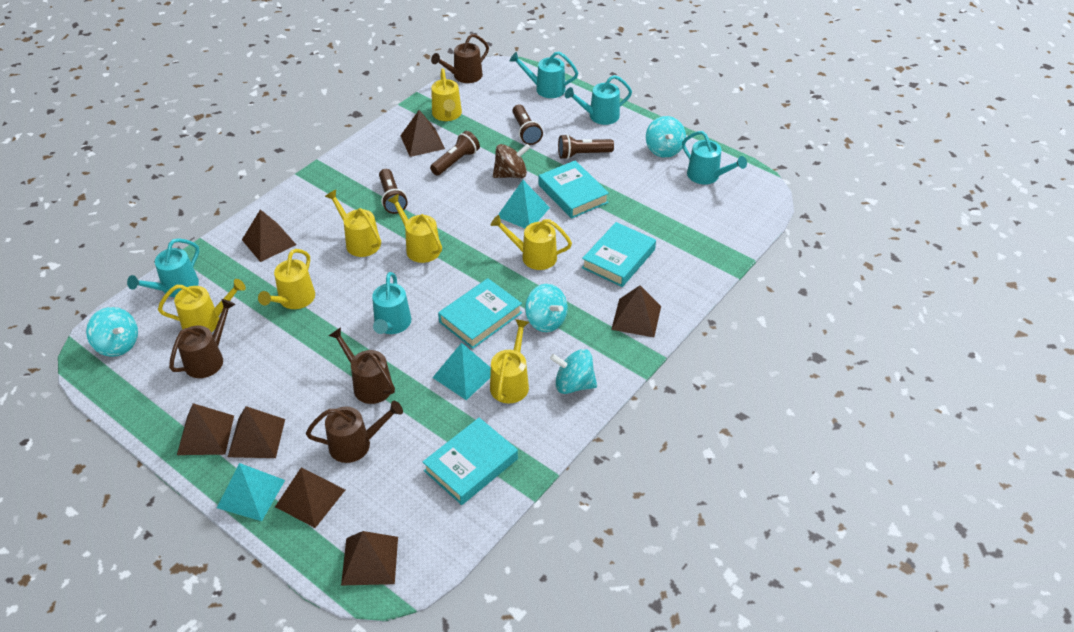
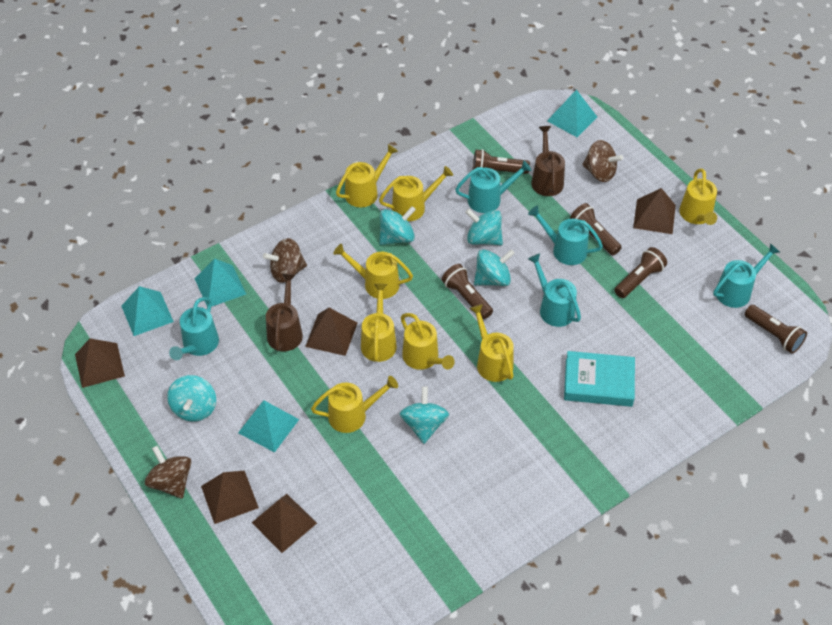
brown flashlight: 4 -> 5
brown pyramid: 7 -> 5
brown spinning top: 1 -> 3
brown watering can: 4 -> 2
turquoise book: 4 -> 1
turquoise pyramid: 3 -> 4
turquoise spinning top: 4 -> 5
yellow watering can: 7 -> 8

